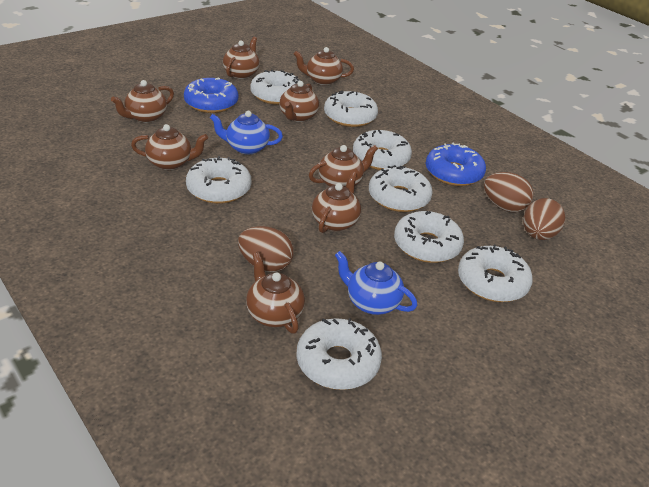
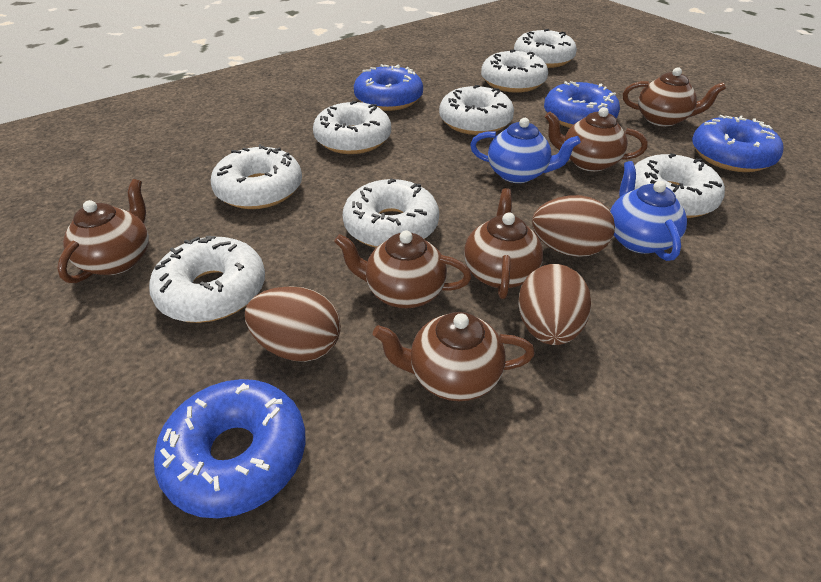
blue donut: 2 -> 4
brown teapot: 8 -> 6

